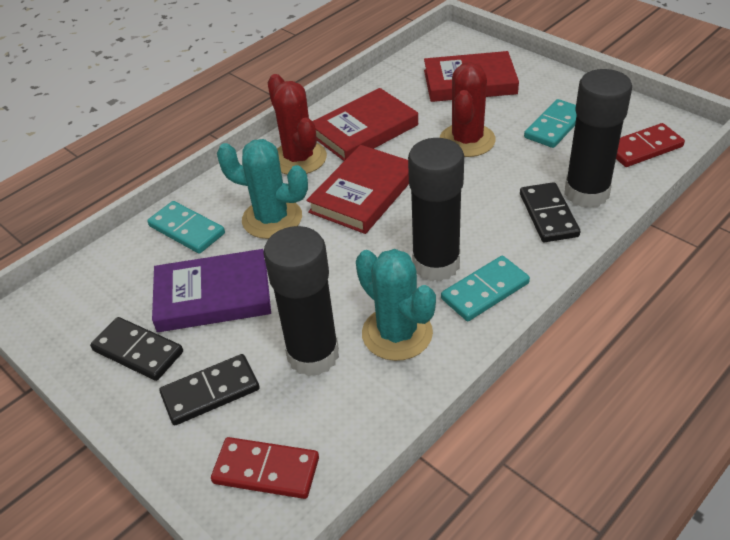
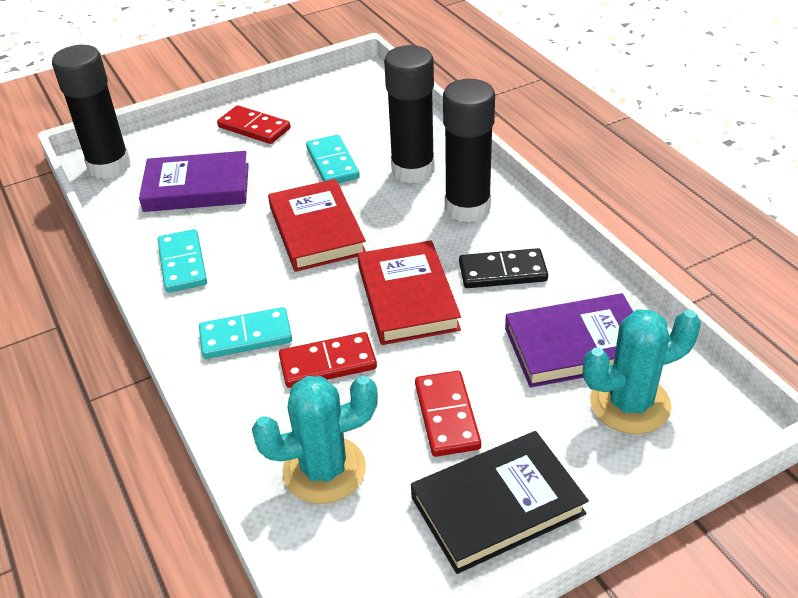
black book: 0 -> 1
black domino: 3 -> 1
purple book: 1 -> 2
red book: 3 -> 2
red cactus: 2 -> 0
red domino: 2 -> 3

